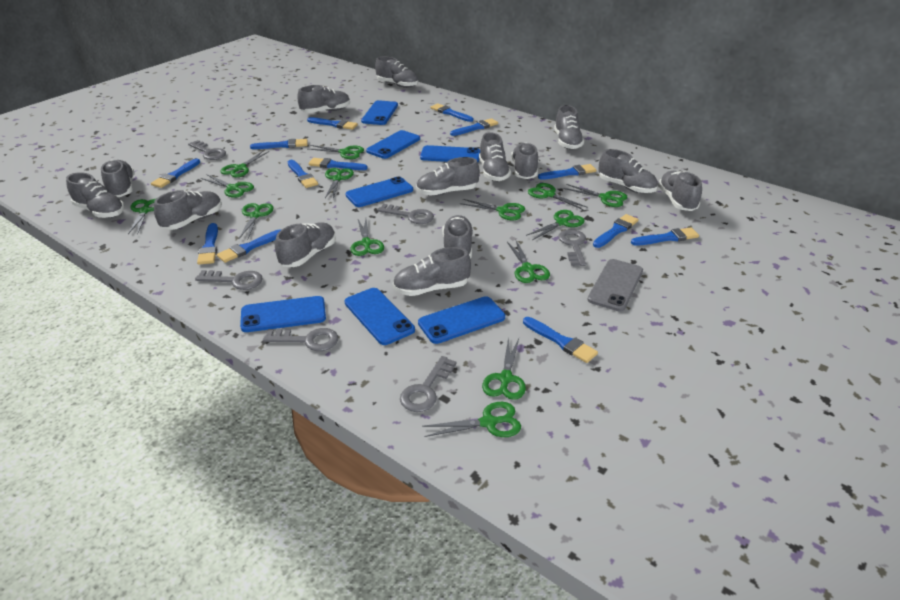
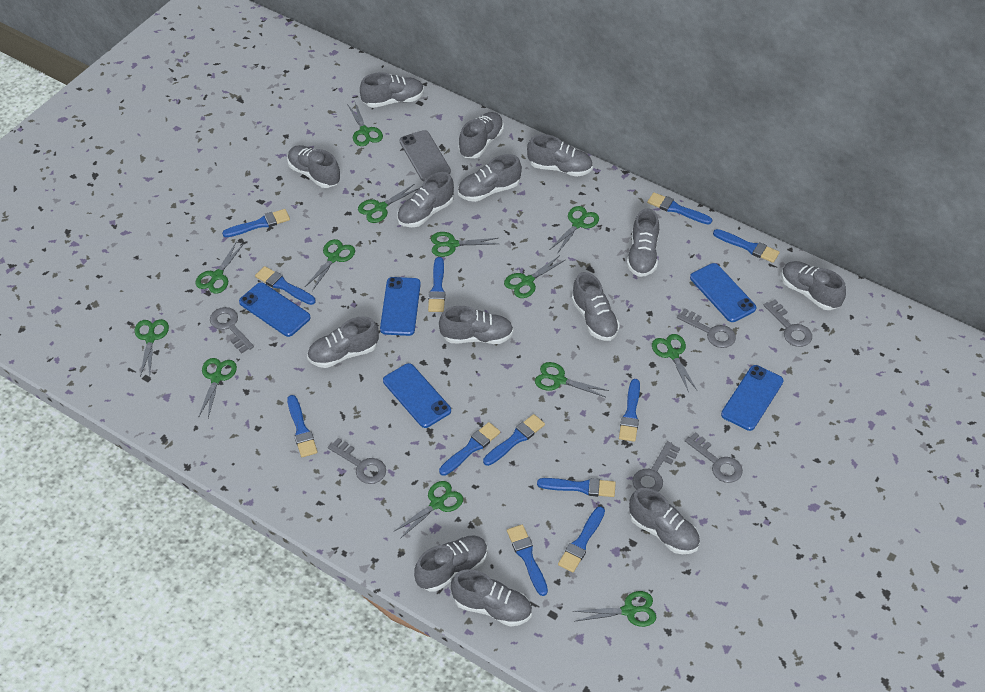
blue brush: 13 -> 12
blue phone: 7 -> 5
green scissors: 14 -> 13

